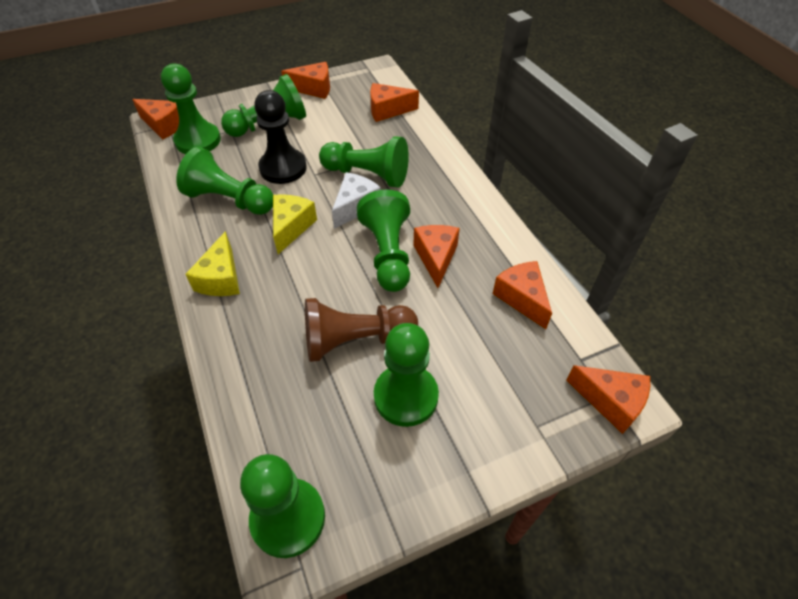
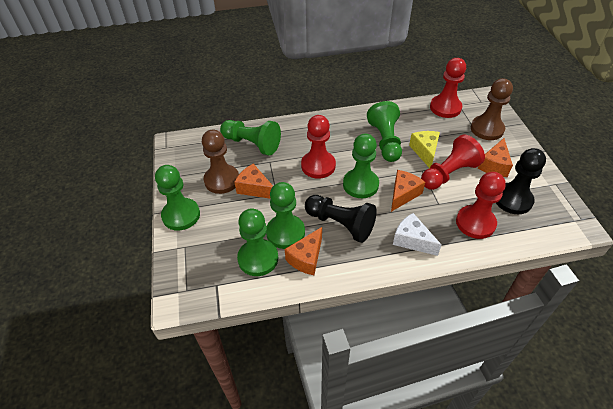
black pawn: 1 -> 2
brown pawn: 1 -> 2
green pawn: 7 -> 6
orange cheese: 6 -> 4
red pawn: 0 -> 4
yellow cheese: 2 -> 1

